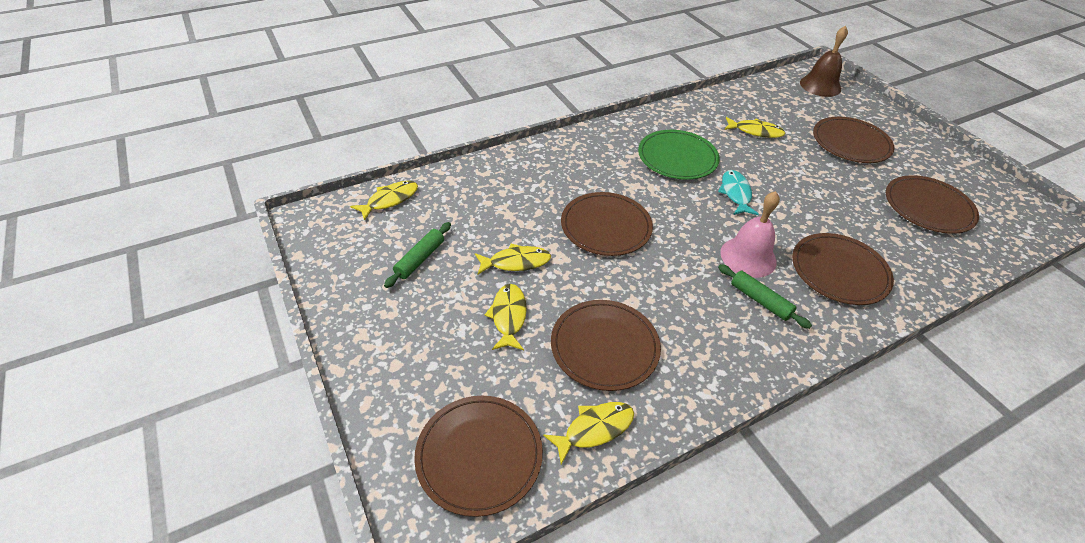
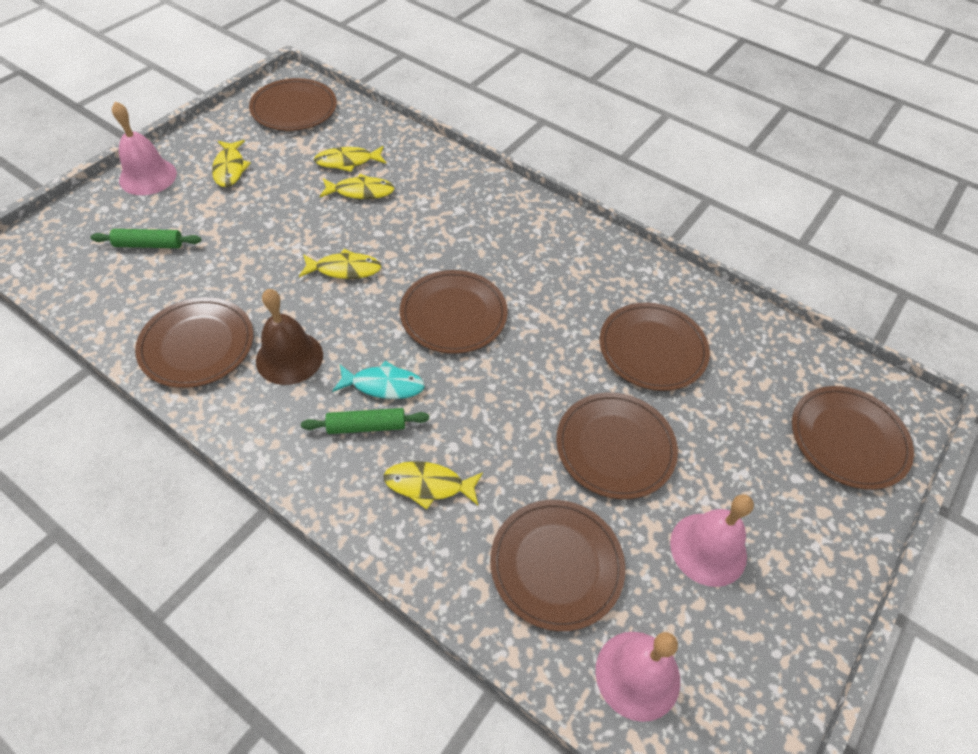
brown plate: 6 -> 7
green plate: 1 -> 0
pink bell: 1 -> 3

